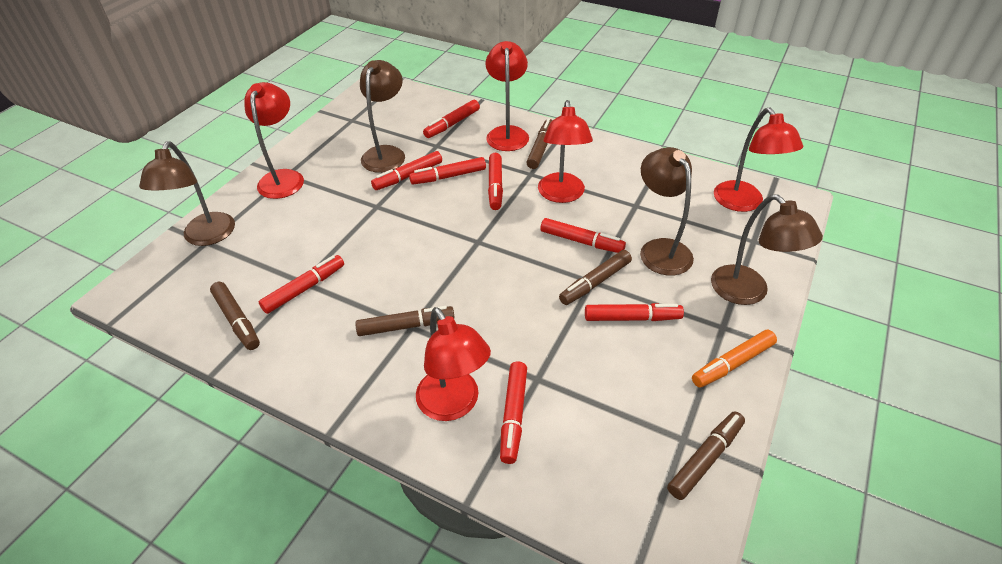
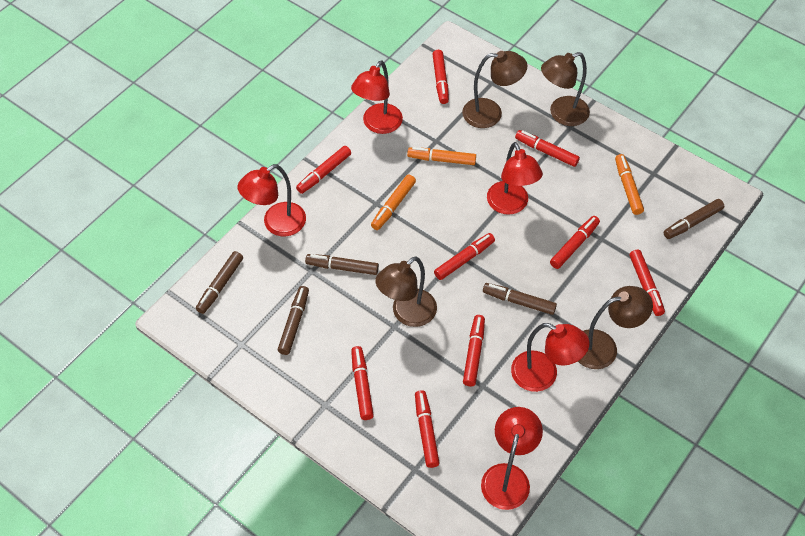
orange marker: 1 -> 3
red marker: 8 -> 9

